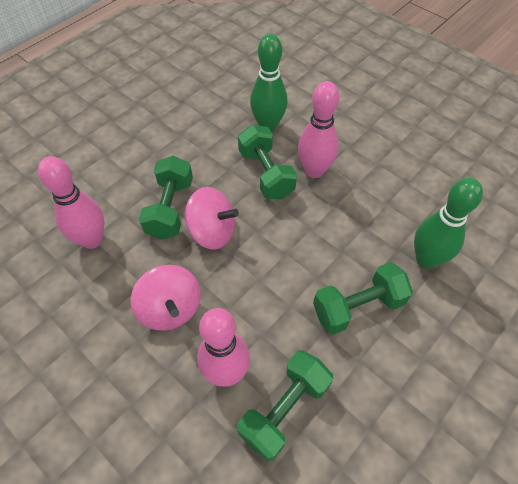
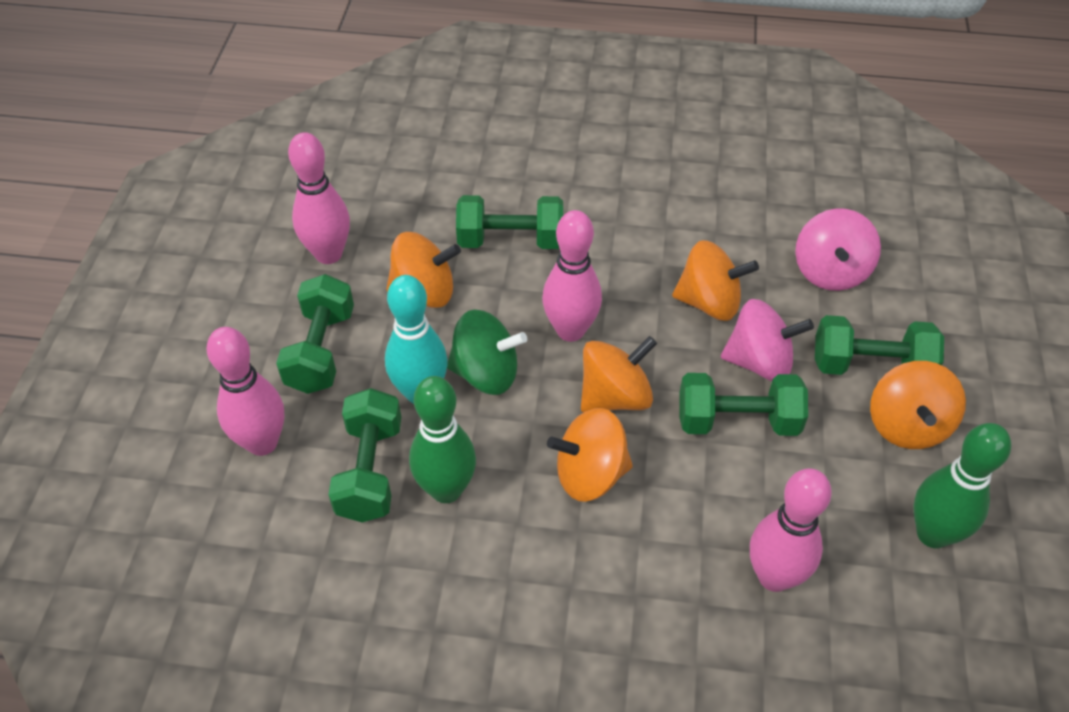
green dumbbell: 4 -> 5
green spinning top: 0 -> 1
orange spinning top: 0 -> 5
pink bowling pin: 3 -> 4
turquoise bowling pin: 0 -> 1

